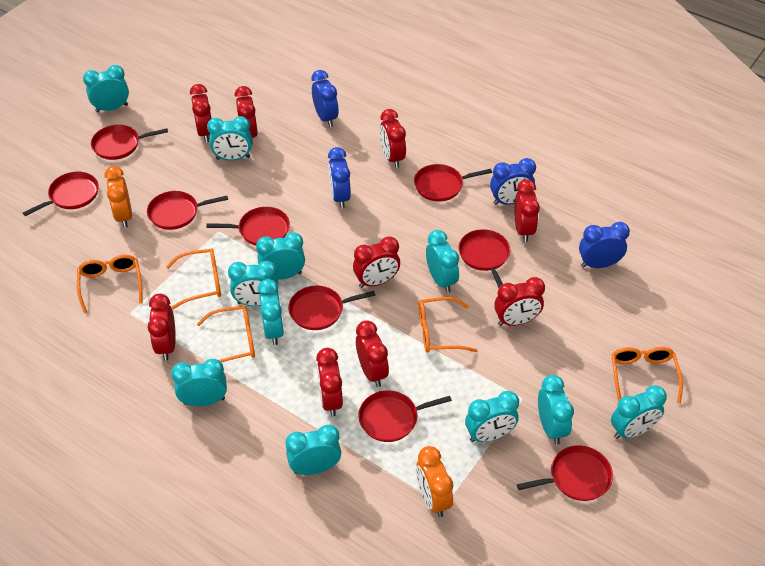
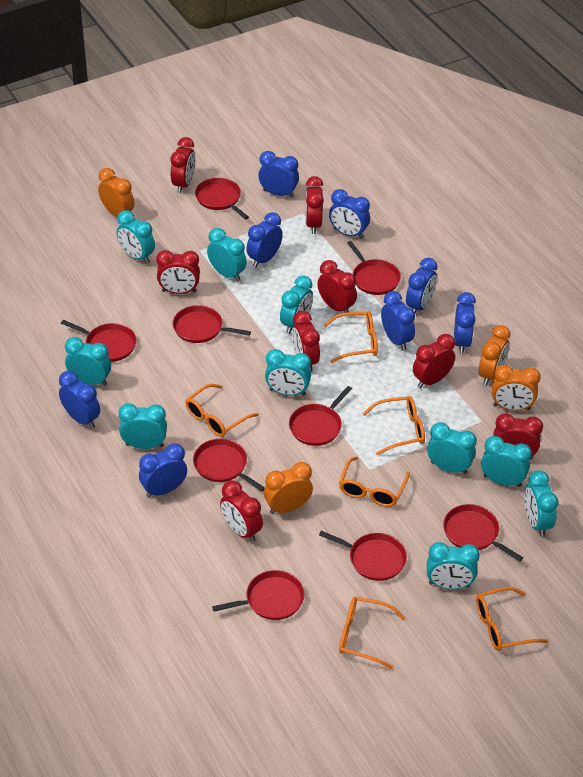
blue clock: 4 -> 8
orange clock: 2 -> 4
orange glasses: 5 -> 6
red clock: 9 -> 8
turquoise clock: 11 -> 10

